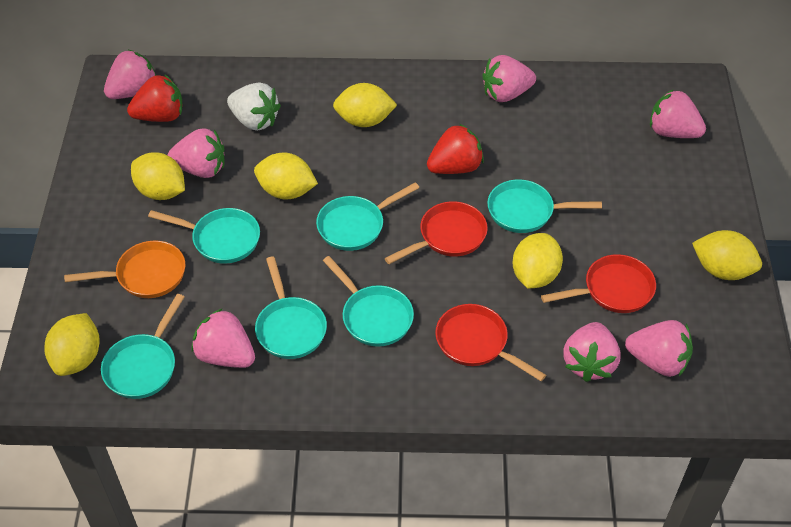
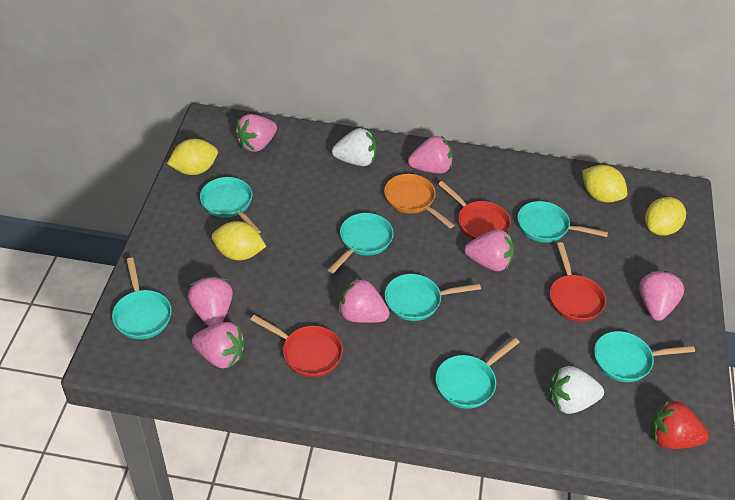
red strawberry: 2 -> 1
turquoise pan: 6 -> 7
white strawberry: 1 -> 2
yellow lemon: 6 -> 4

